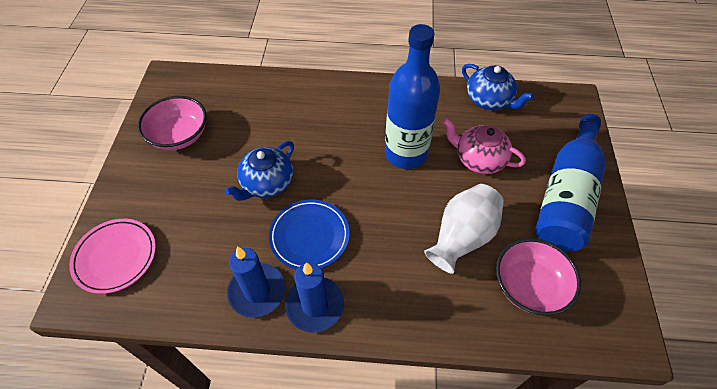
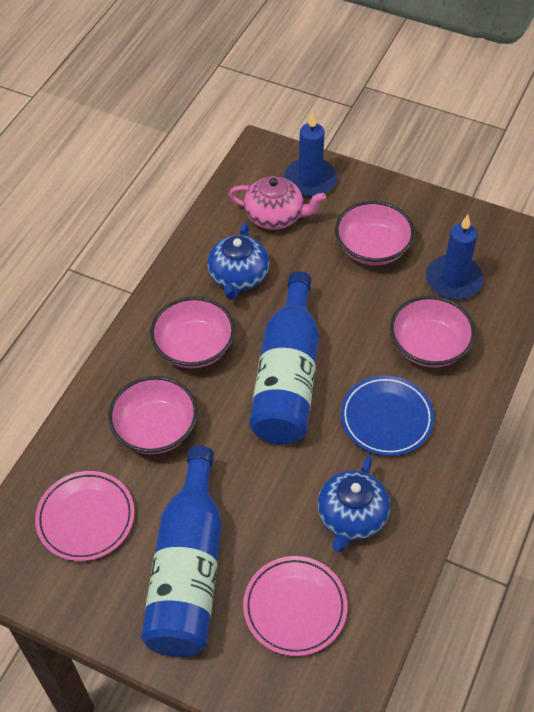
pink bowl: 2 -> 4
pink plate: 1 -> 2
white vase: 1 -> 0

